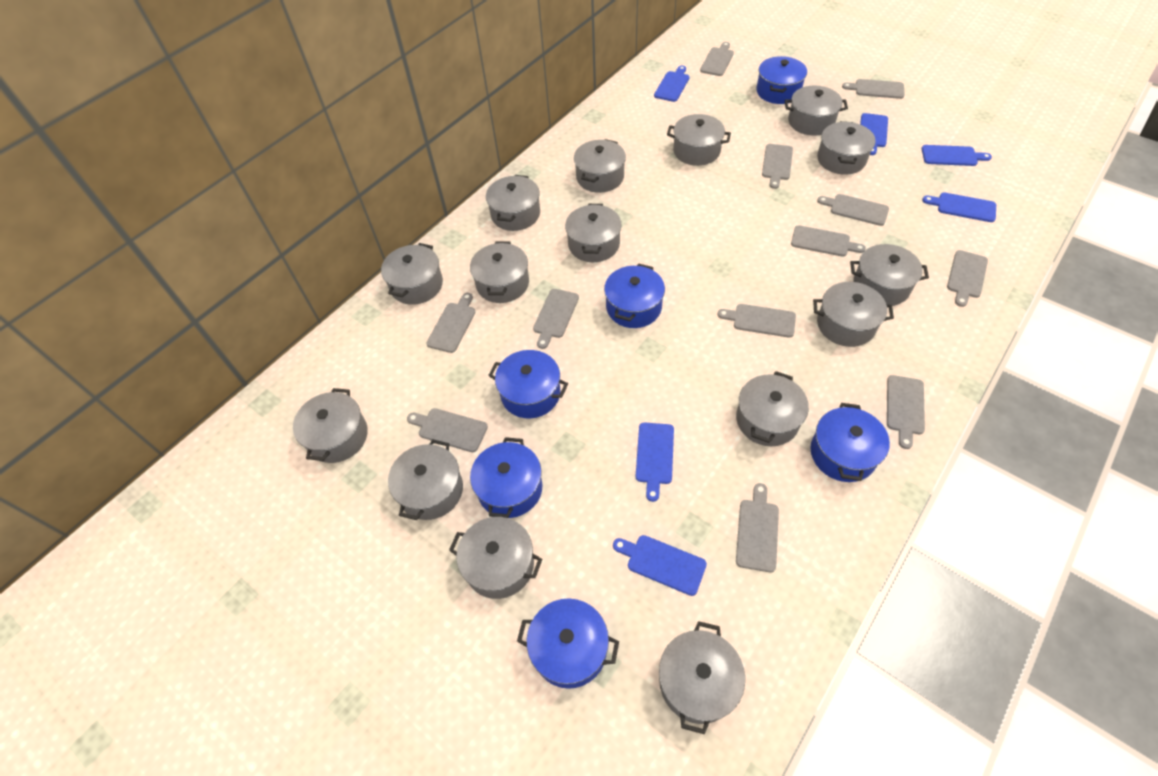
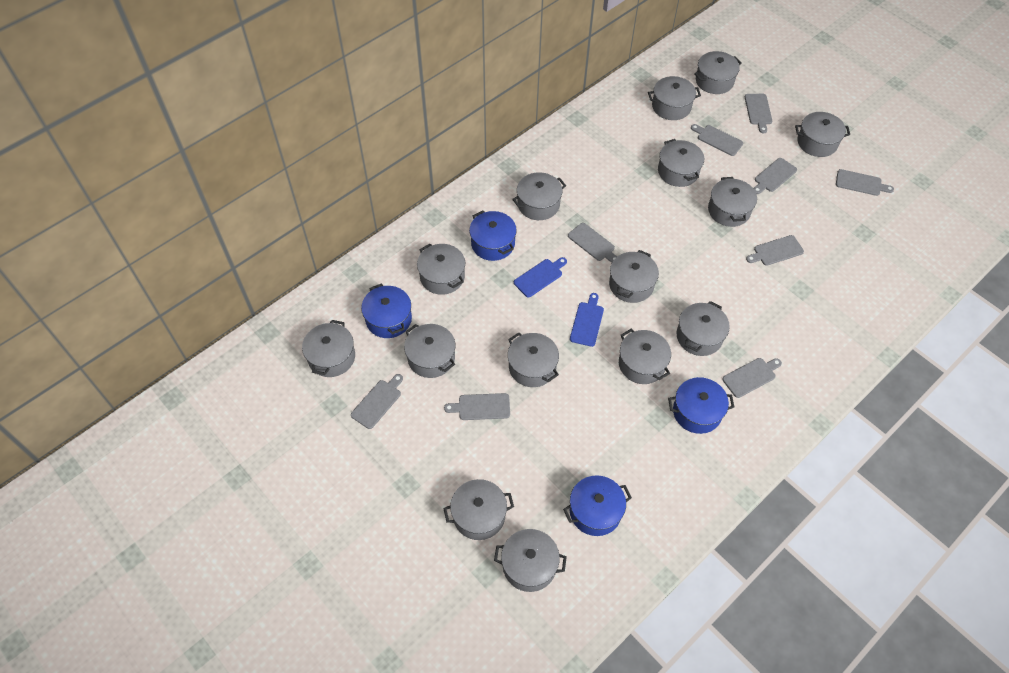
blue cutting board: 6 -> 2
blue pot: 6 -> 4
grey cutting board: 12 -> 9

